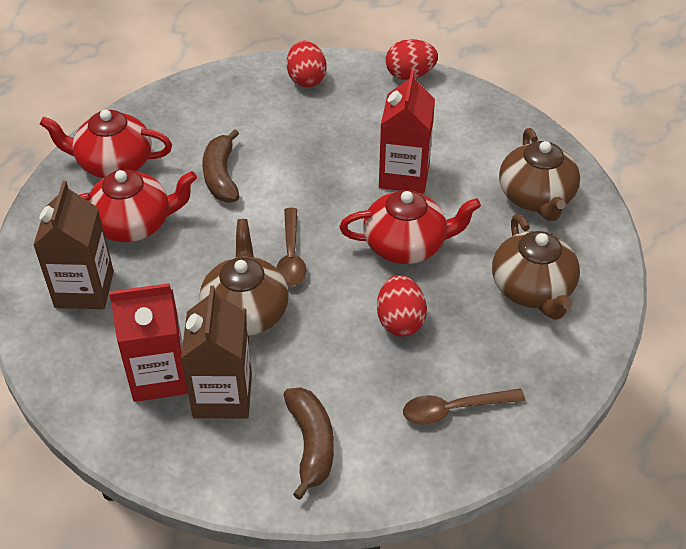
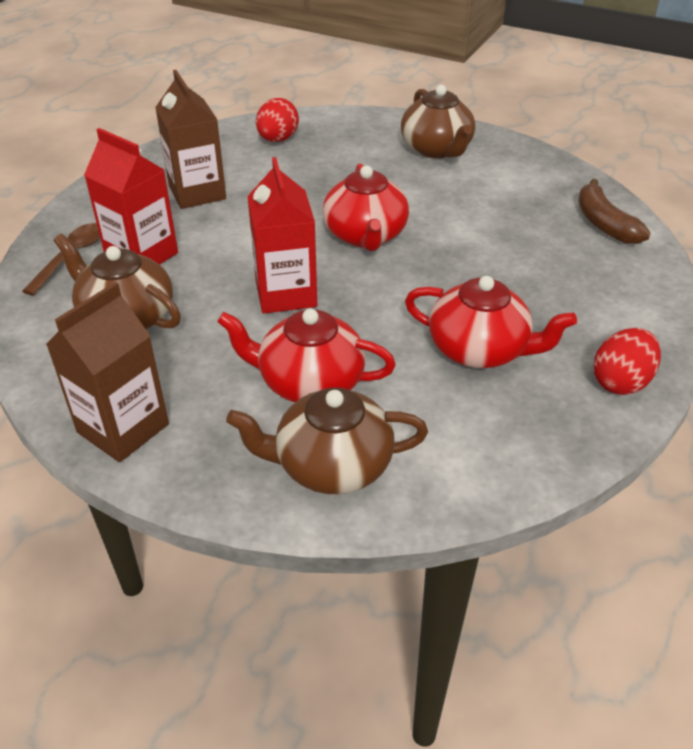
brown banana: 2 -> 1
brown spoon: 2 -> 1
red egg: 3 -> 2

